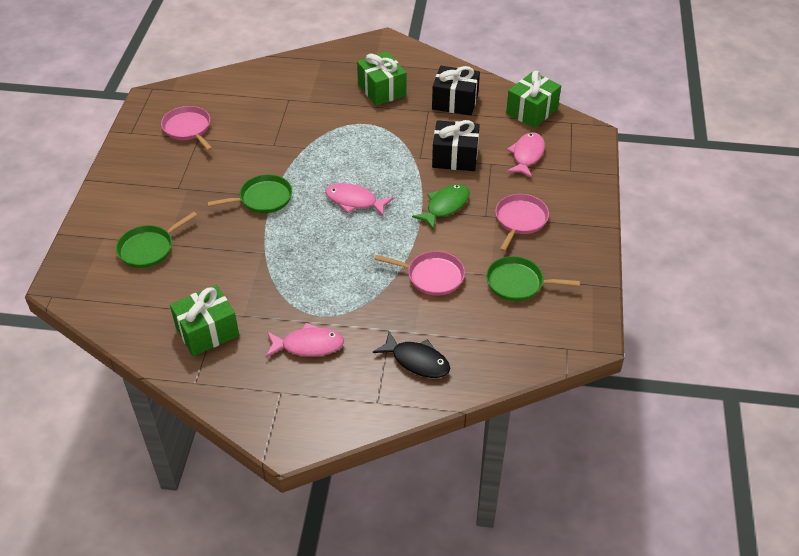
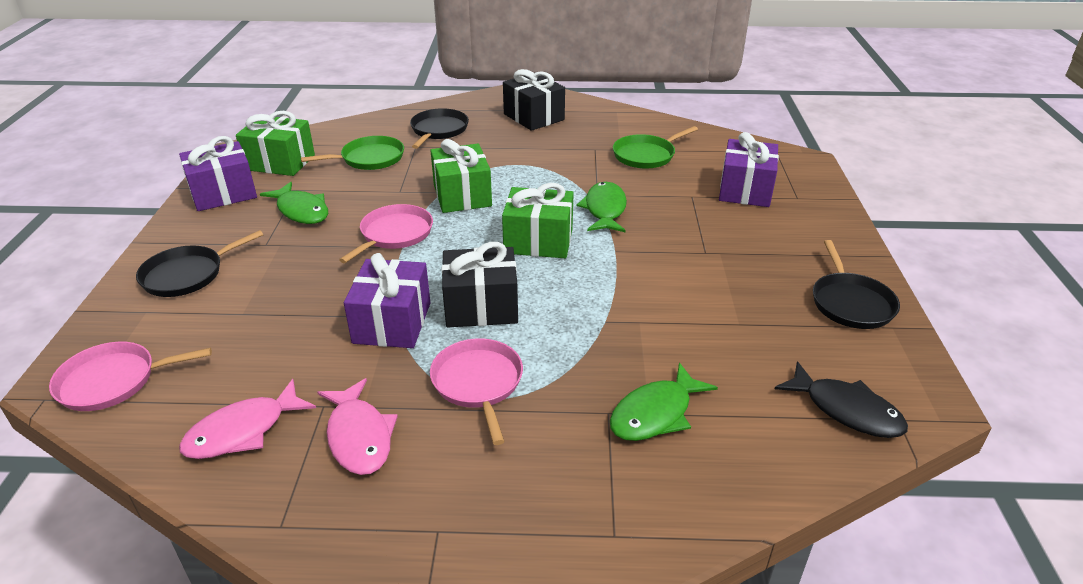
black pan: 0 -> 3
green fish: 1 -> 3
green pan: 3 -> 2
pink fish: 3 -> 2
purple gift: 0 -> 3

